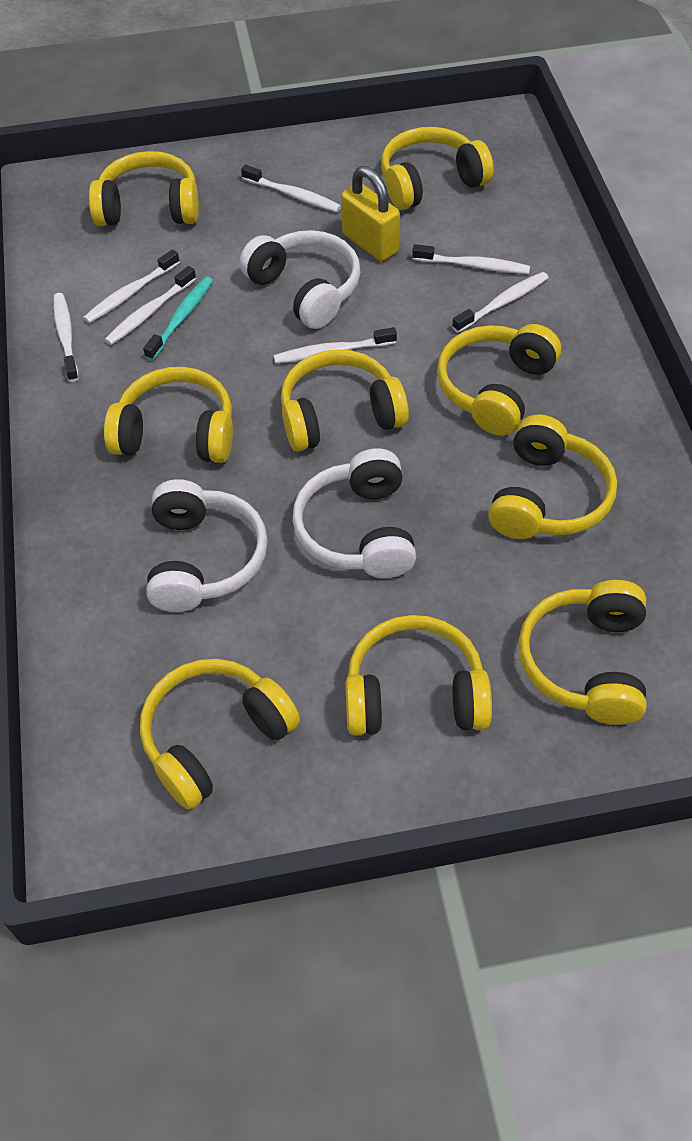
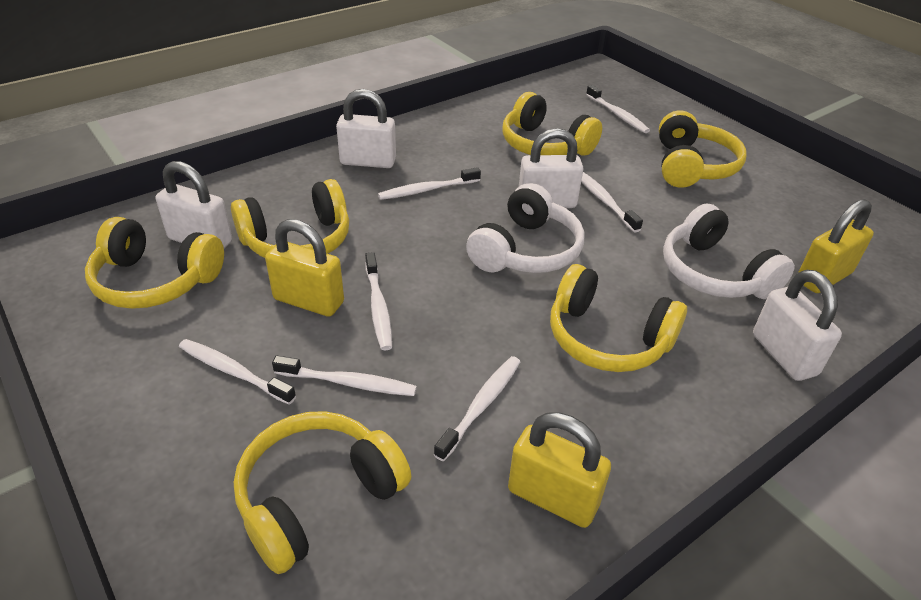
turquoise toothbrush: 1 -> 0
white headphones: 3 -> 2
white padlock: 0 -> 4
yellow headphones: 9 -> 6
yellow padlock: 1 -> 3

